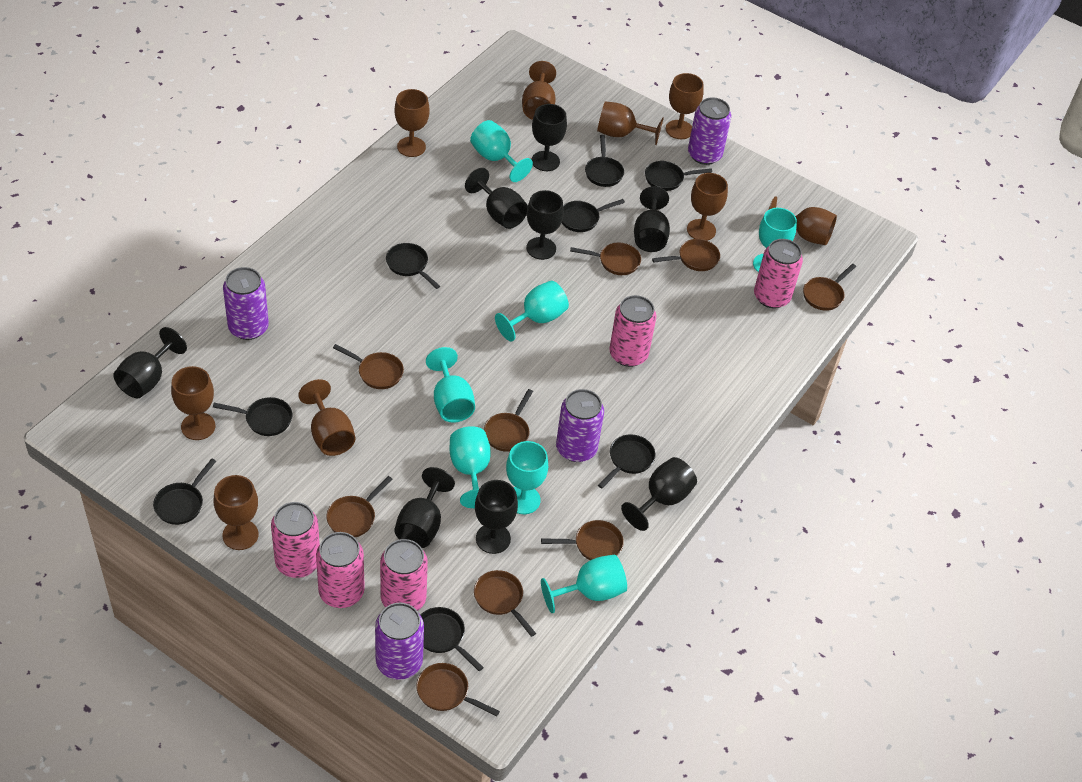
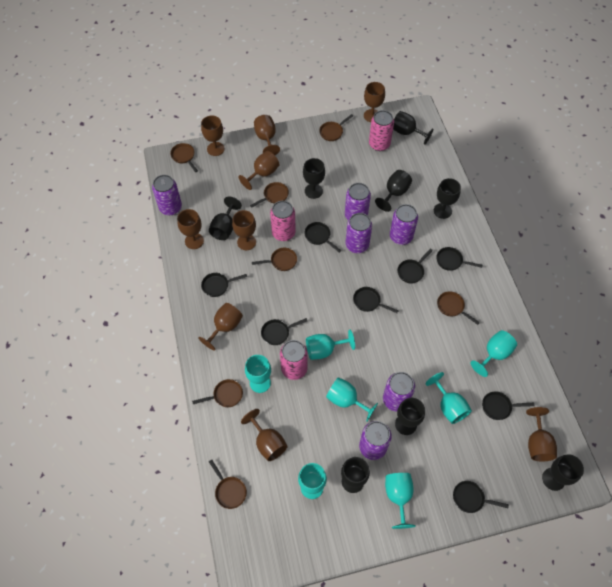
brown pan: 9 -> 7
pink can: 5 -> 3
purple can: 4 -> 6

